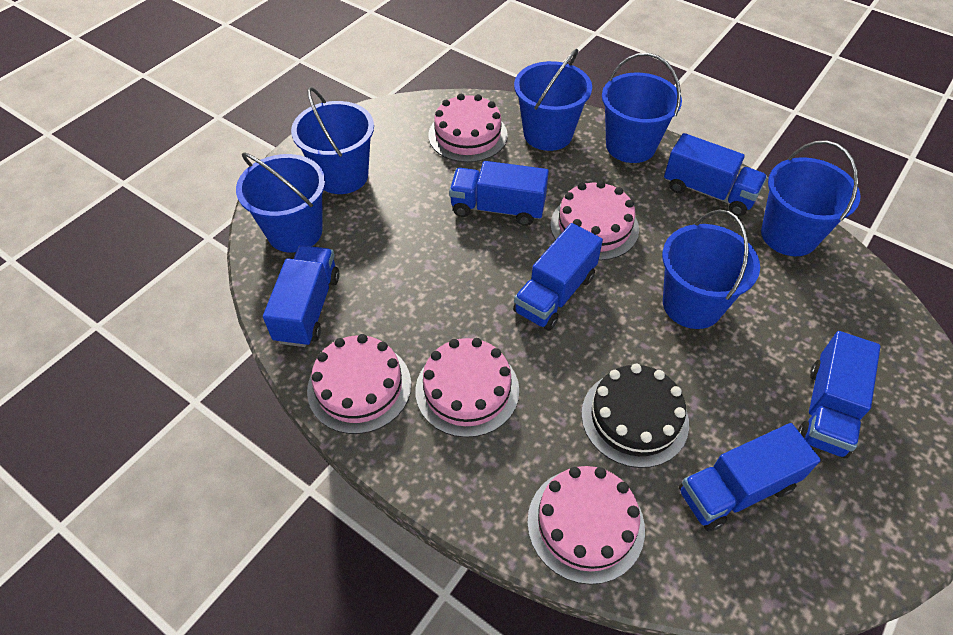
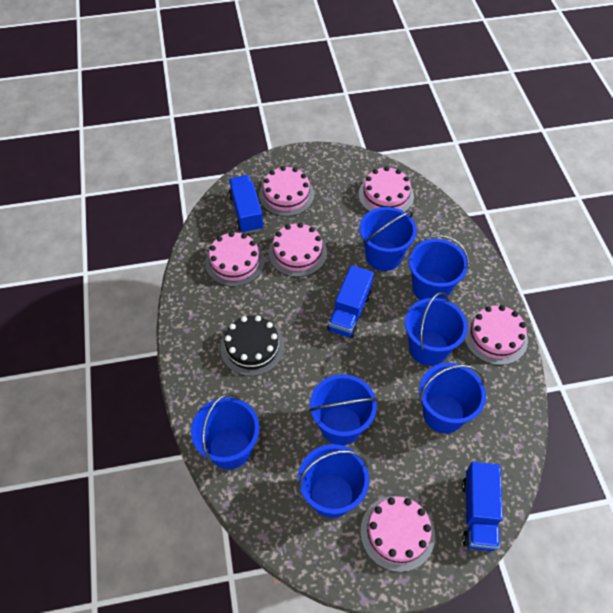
blue bucket: 6 -> 7
blue truck: 6 -> 3
pink cake: 5 -> 6

